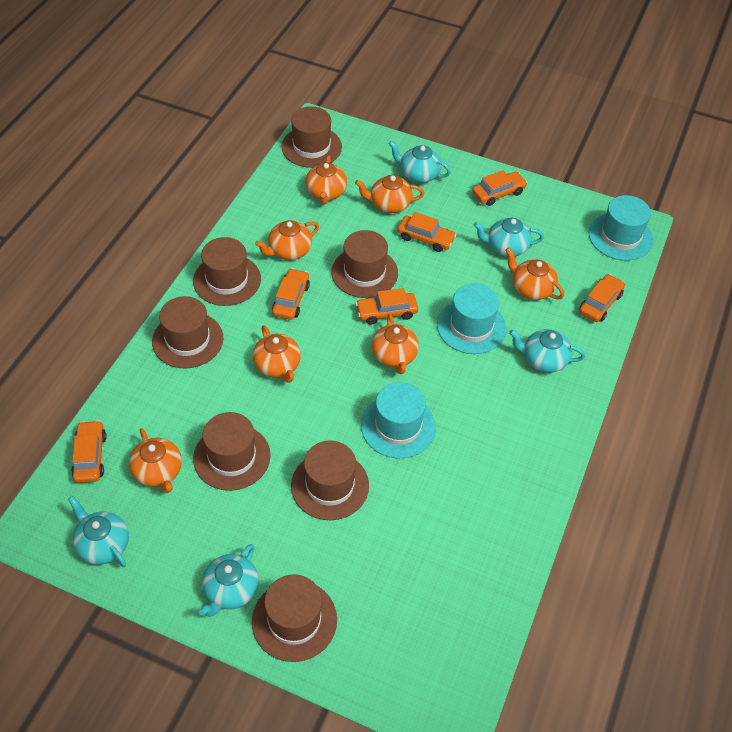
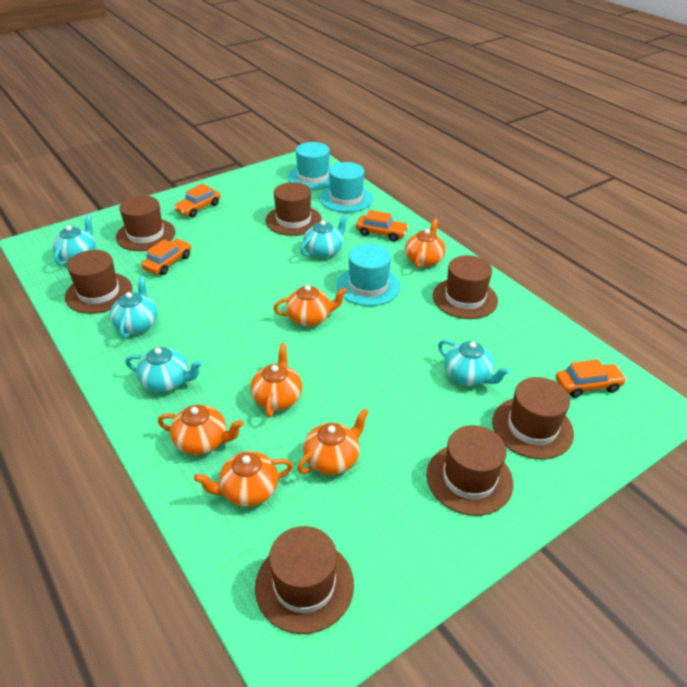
orange car: 6 -> 4
orange teapot: 7 -> 6

